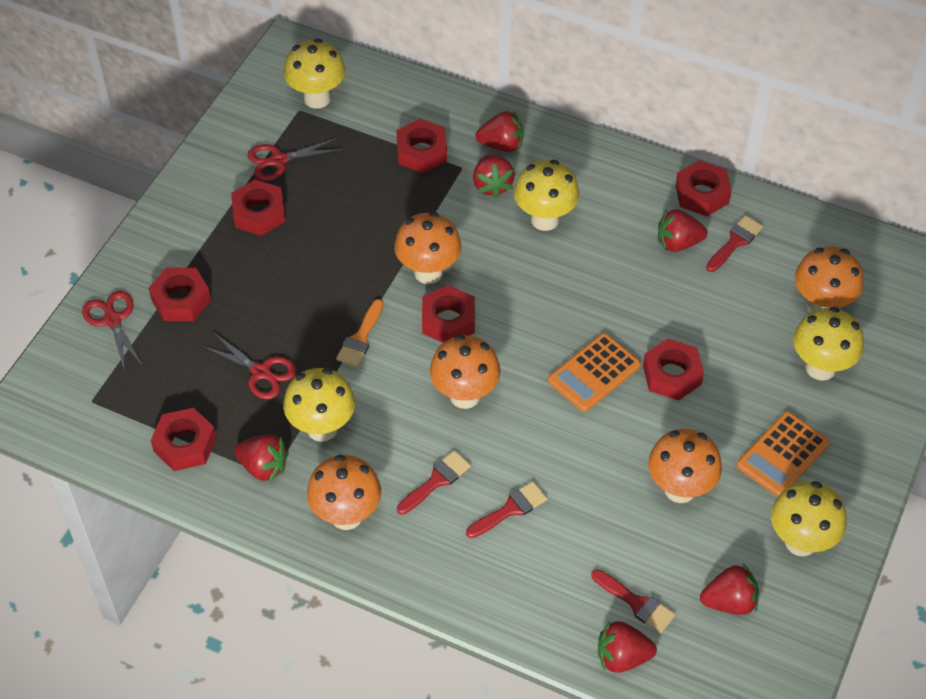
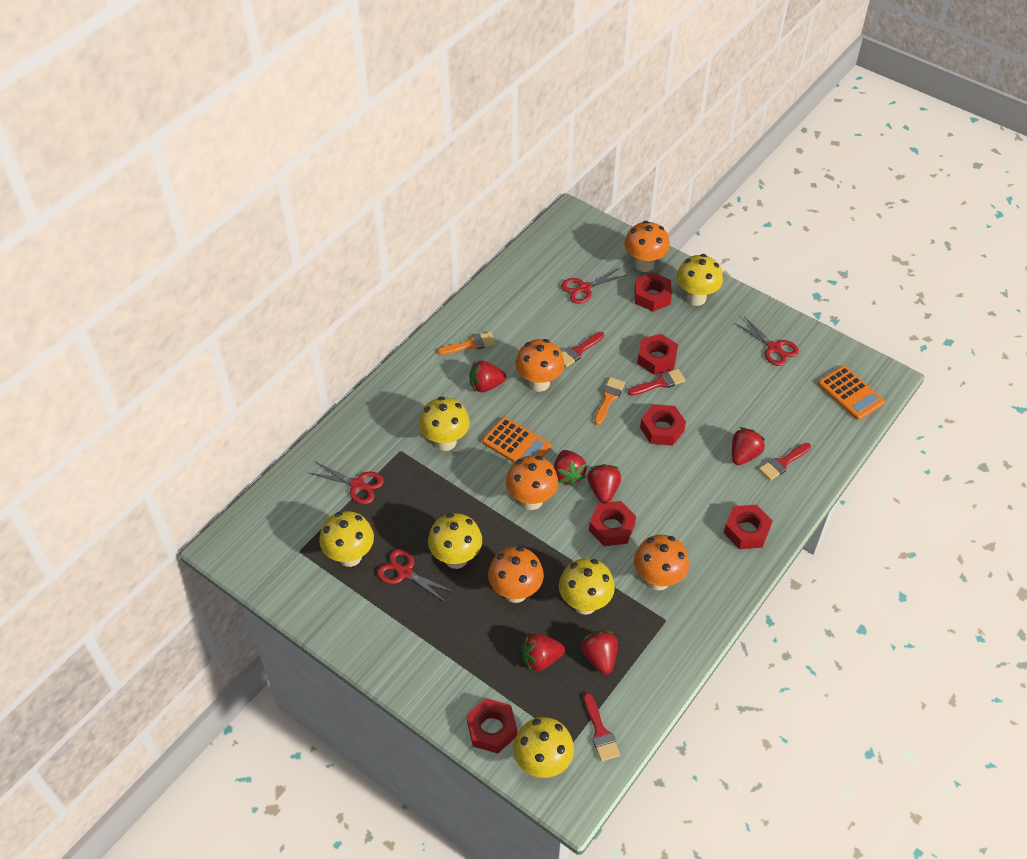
orange brush: 1 -> 2
red nut: 7 -> 6
red scissors: 3 -> 4
yellow mushroom: 5 -> 6

